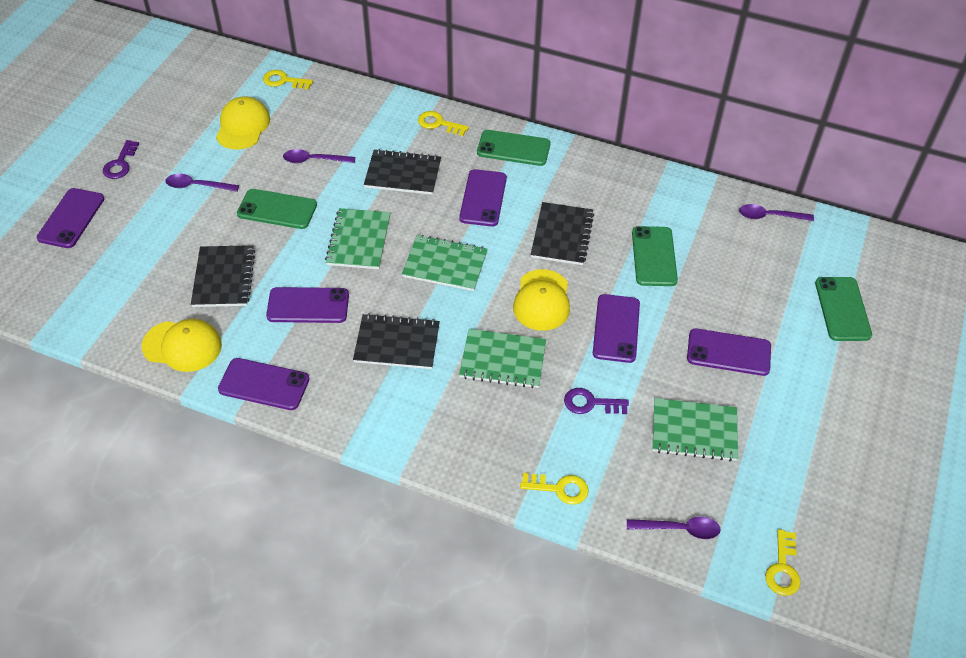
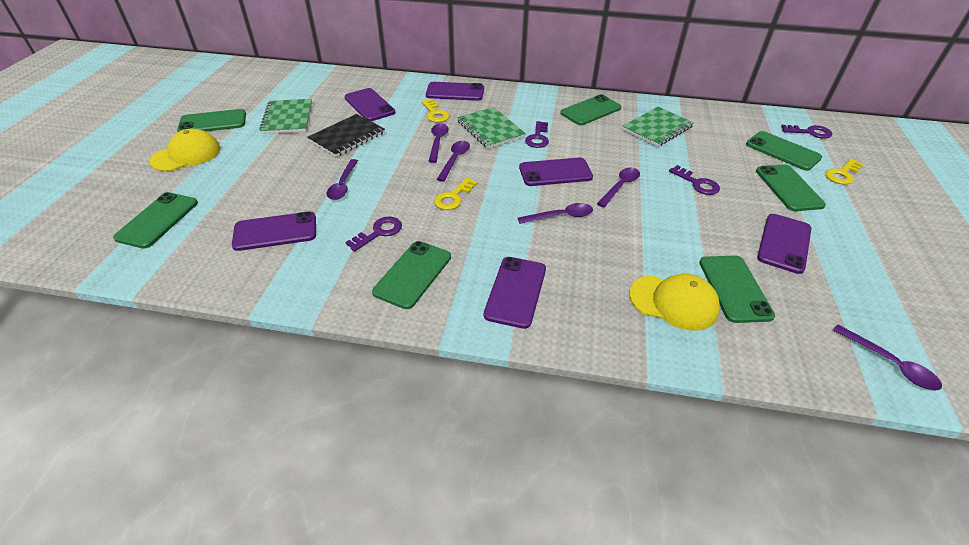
black notebook: 4 -> 1
green notebook: 4 -> 3
green phone: 4 -> 7
purple key: 2 -> 4
purple spoon: 4 -> 6
yellow cap: 3 -> 2
yellow key: 4 -> 3

